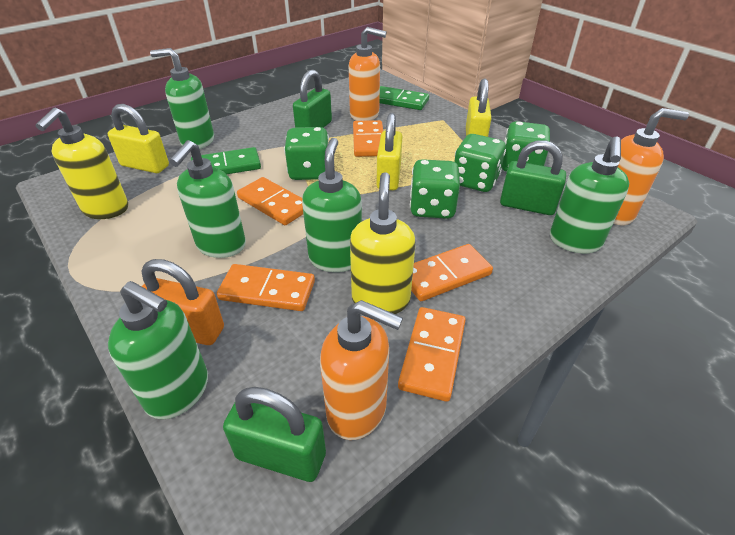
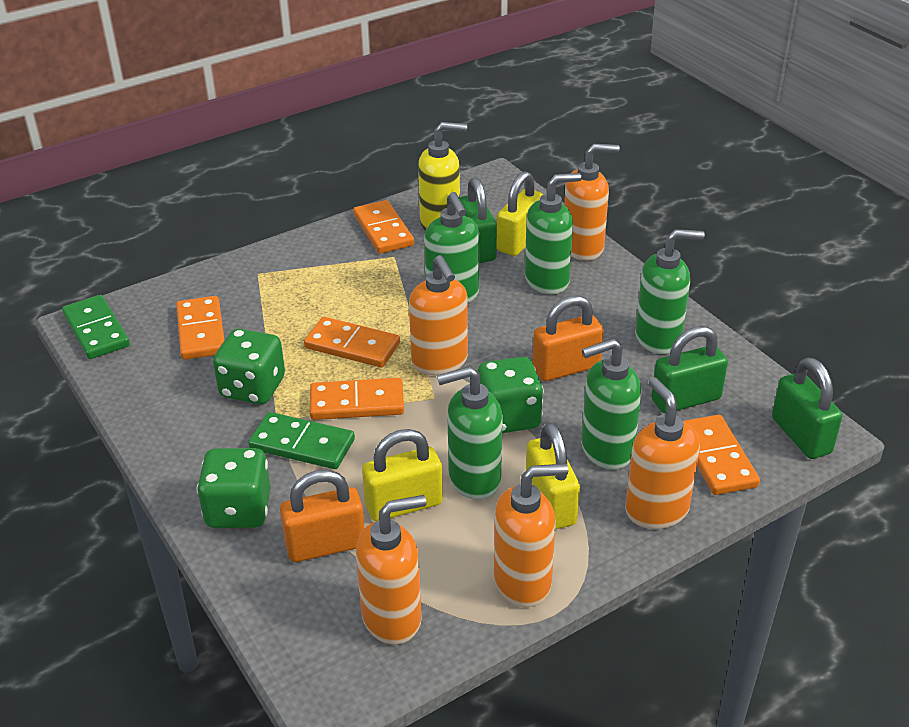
green dice: 4 -> 3
orange padlock: 1 -> 2
orange soap dispenser: 3 -> 5
yellow soap dispenser: 2 -> 1

